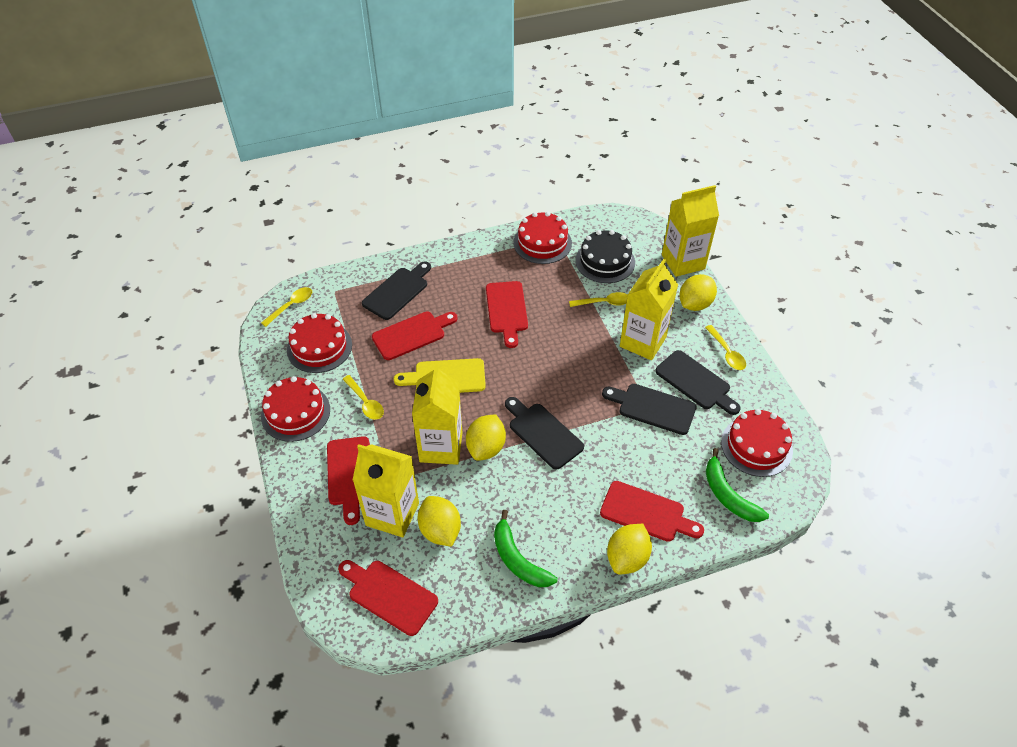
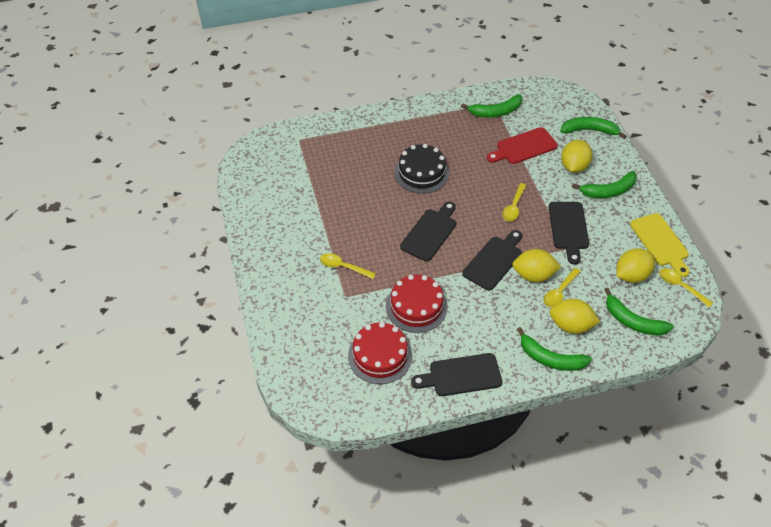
green banana: 2 -> 5
red cake: 4 -> 2
red cutting board: 5 -> 1
yellow carton: 4 -> 0

